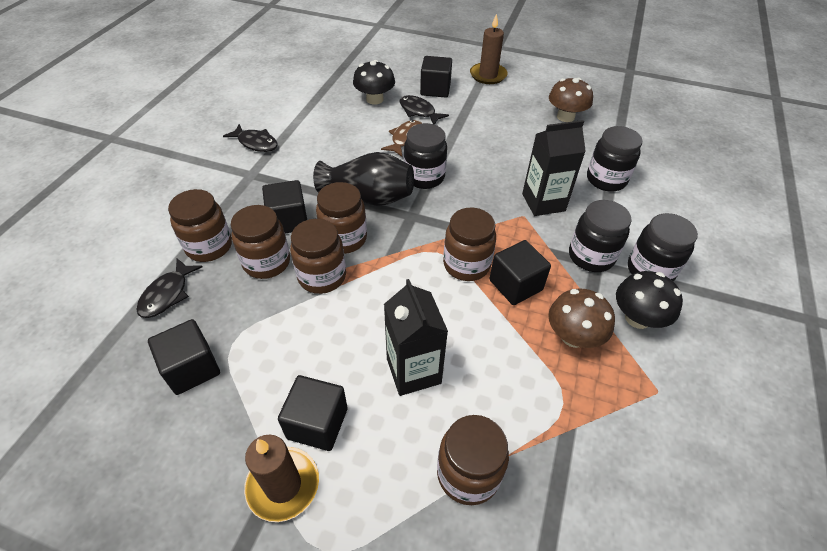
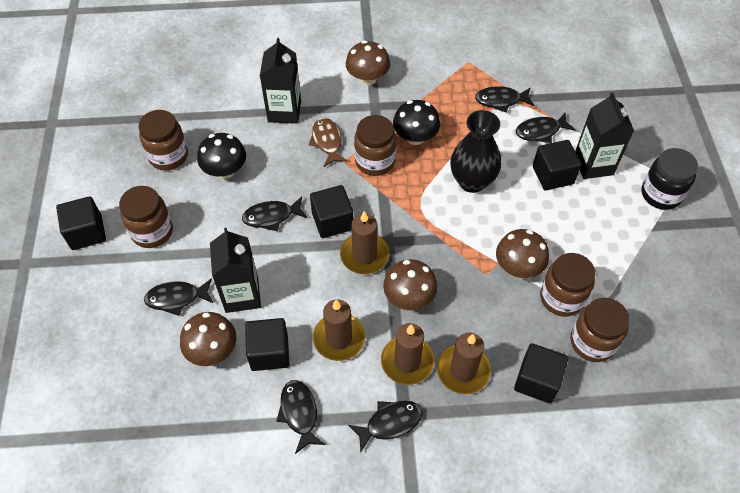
black carton: 2 -> 3
black fish: 3 -> 6
black jar: 4 -> 1
brown candle: 2 -> 4
brown jar: 6 -> 5
brown mushroom: 2 -> 4

